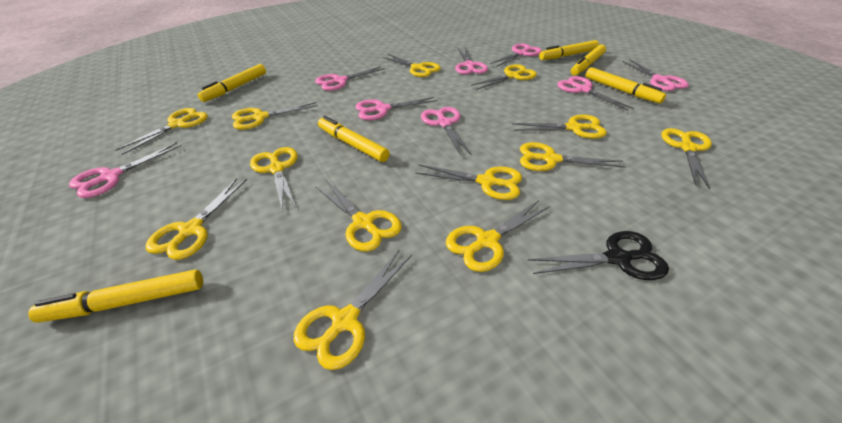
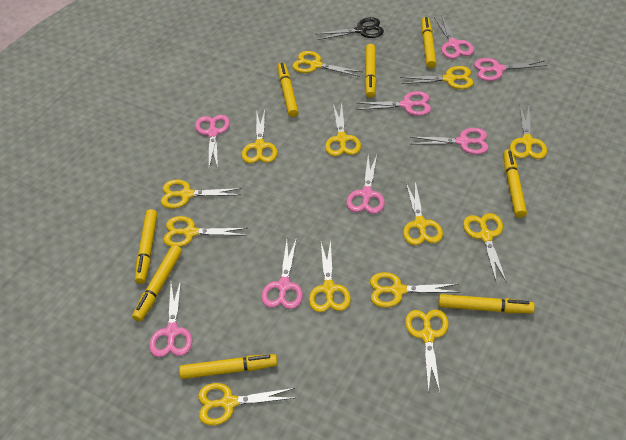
yellow marker: 6 -> 8

